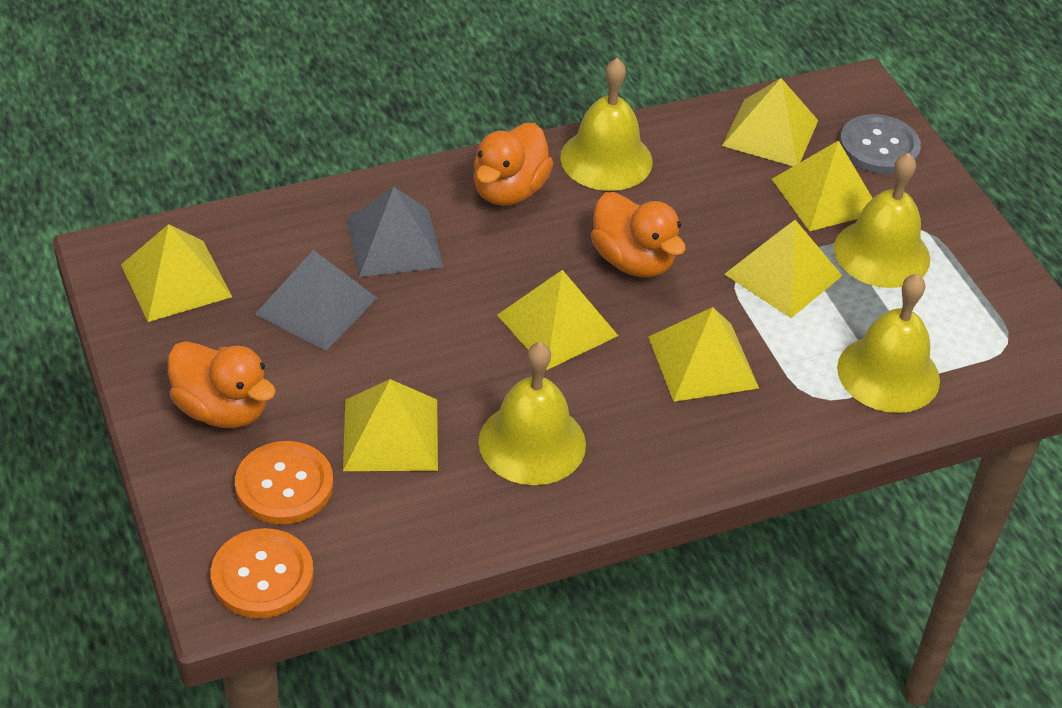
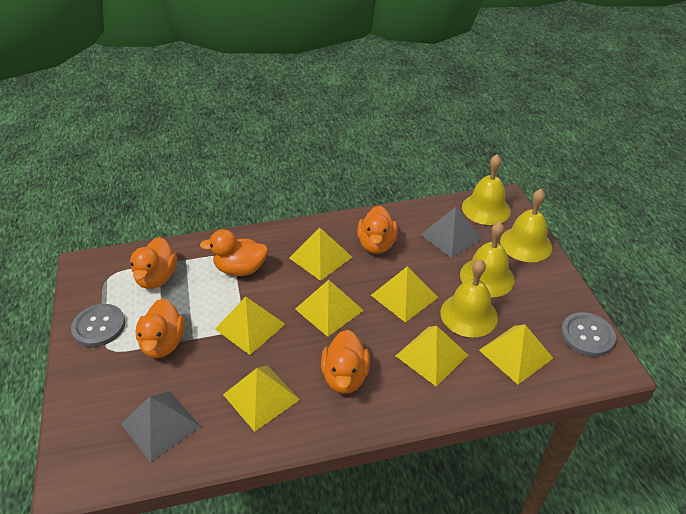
grey button: 1 -> 2
orange button: 2 -> 0
orange duck: 3 -> 5

